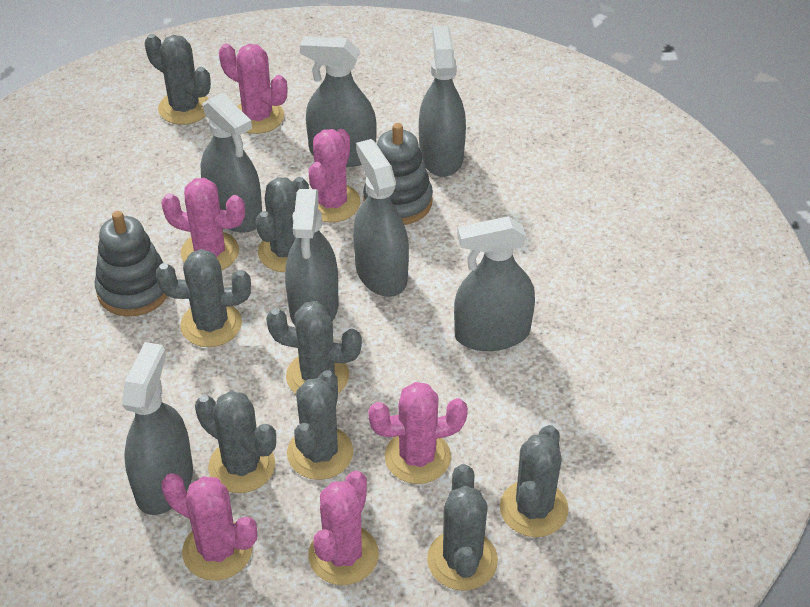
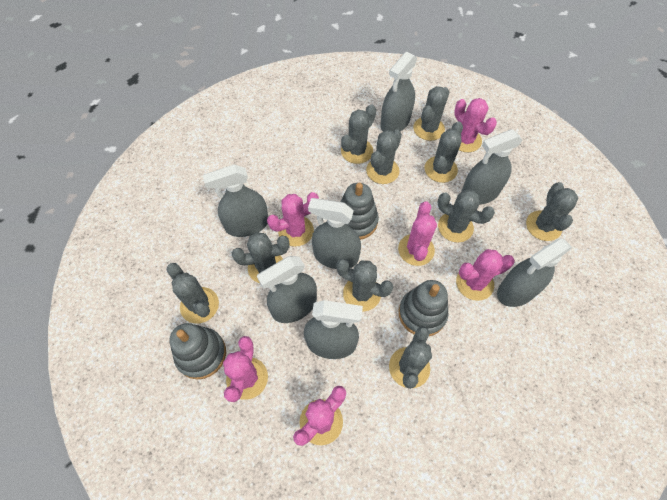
grey cactus: 8 -> 10
grey stacking toy: 2 -> 3

